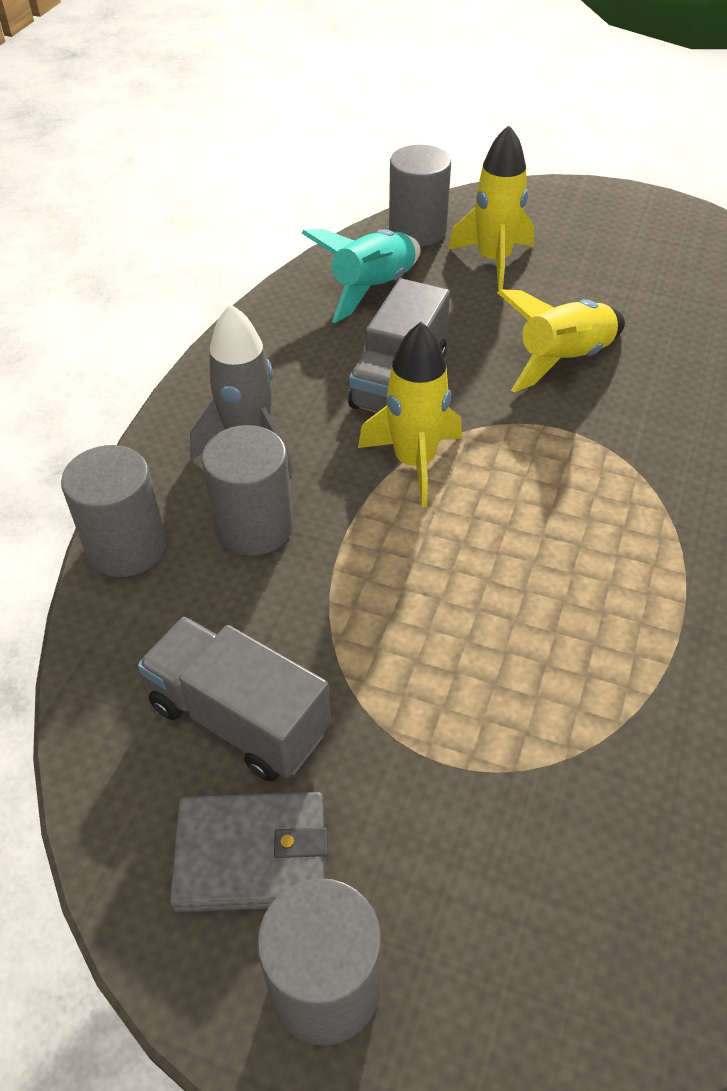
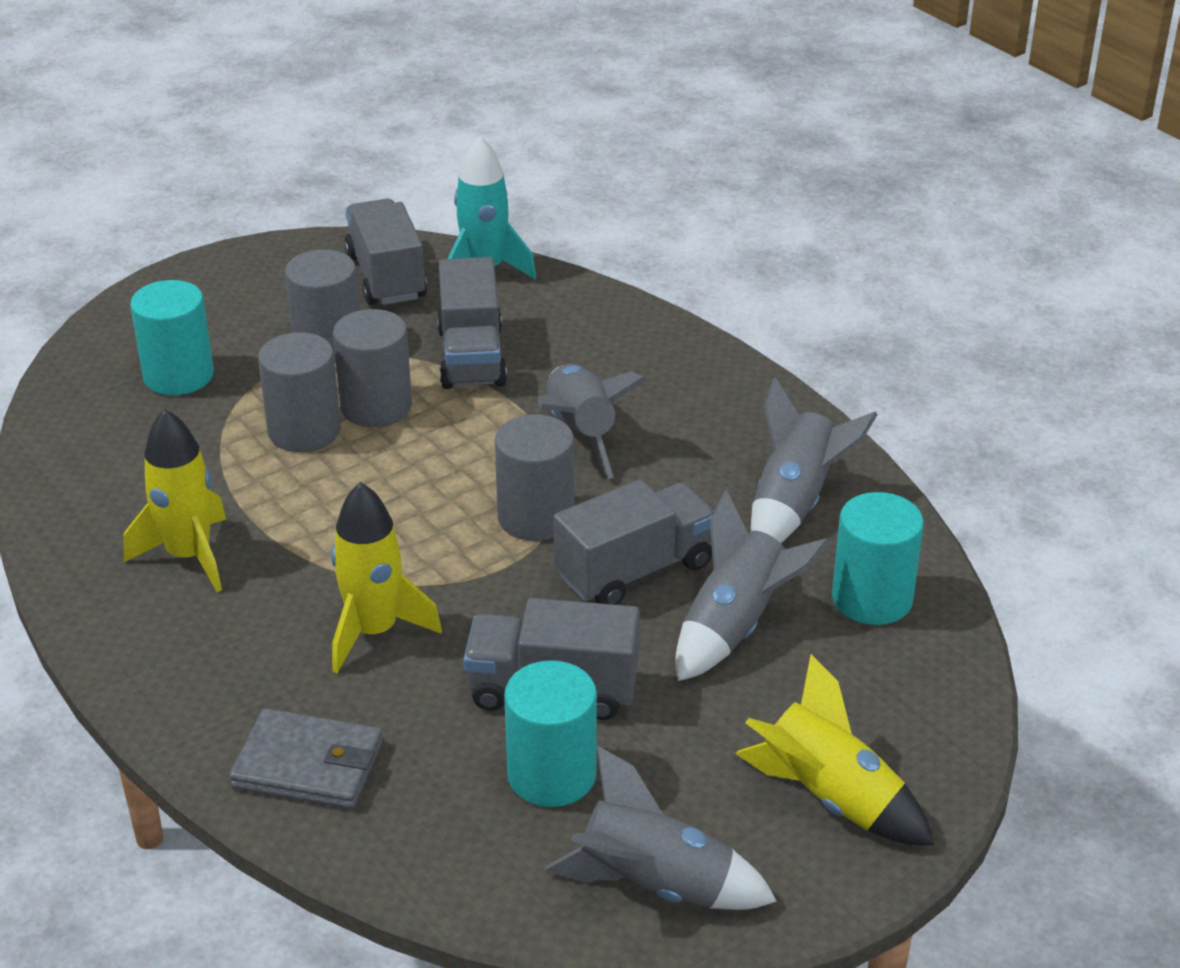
grey rocket: 1 -> 4
grey truck: 2 -> 4
turquoise cylinder: 0 -> 3

